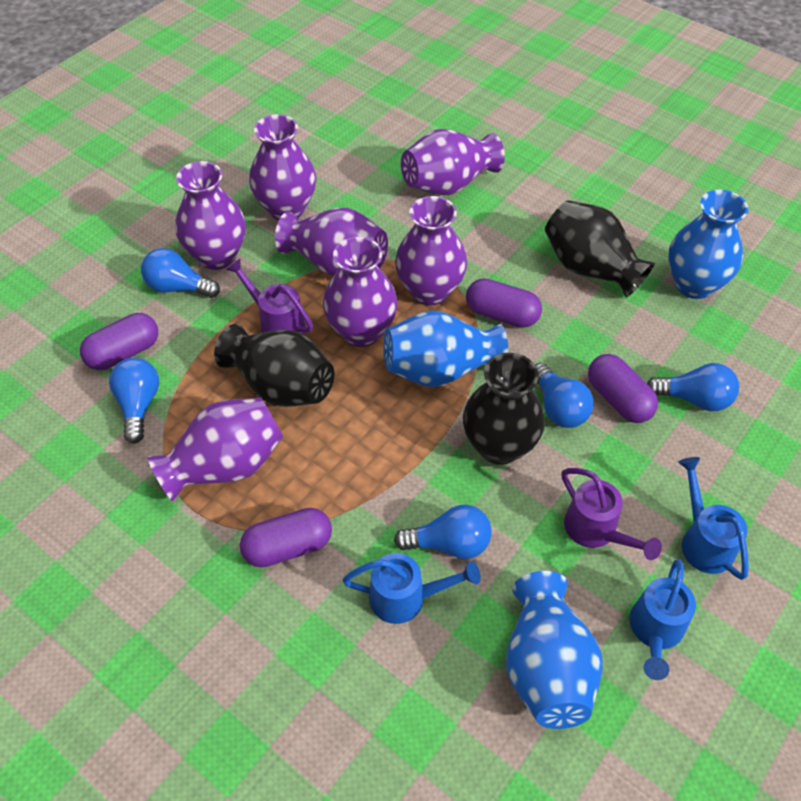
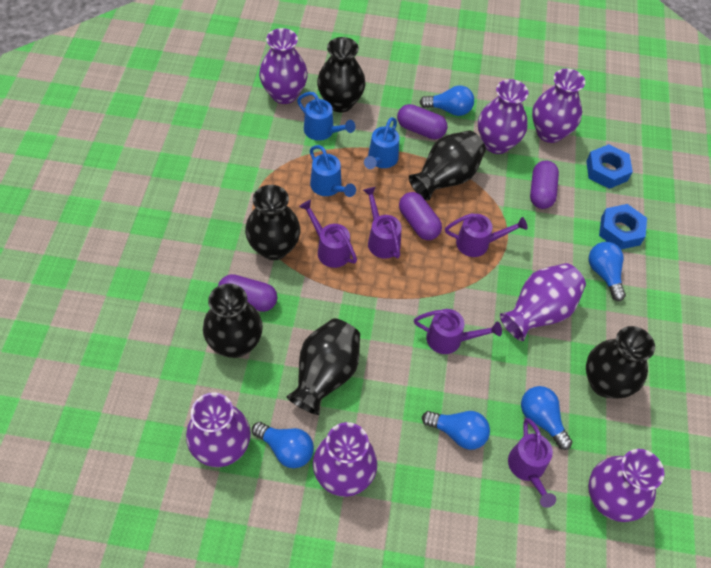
black vase: 3 -> 6
blue nut: 0 -> 2
blue vase: 3 -> 0
purple watering can: 2 -> 5

